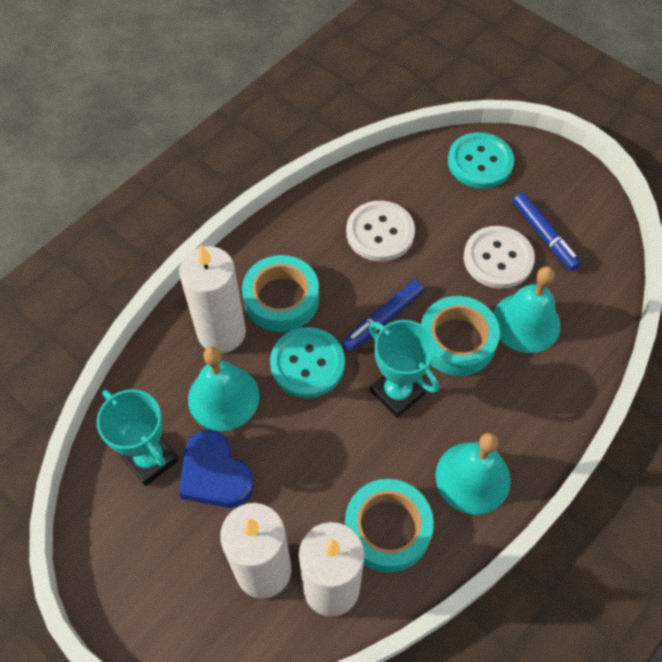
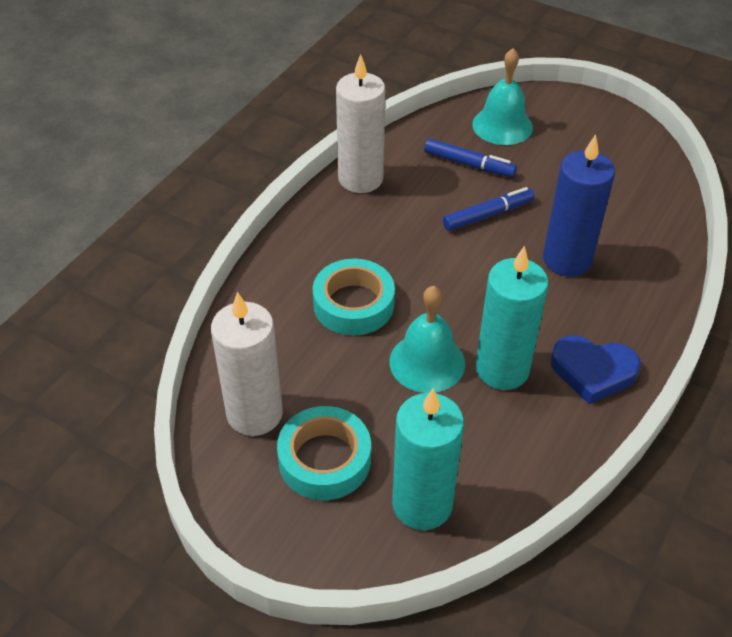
blue candle: 0 -> 1
turquoise bell: 3 -> 2
turquoise button: 2 -> 0
turquoise candle: 0 -> 2
turquoise tape: 3 -> 2
turquoise trophy: 2 -> 0
white button: 2 -> 0
white candle: 3 -> 2

